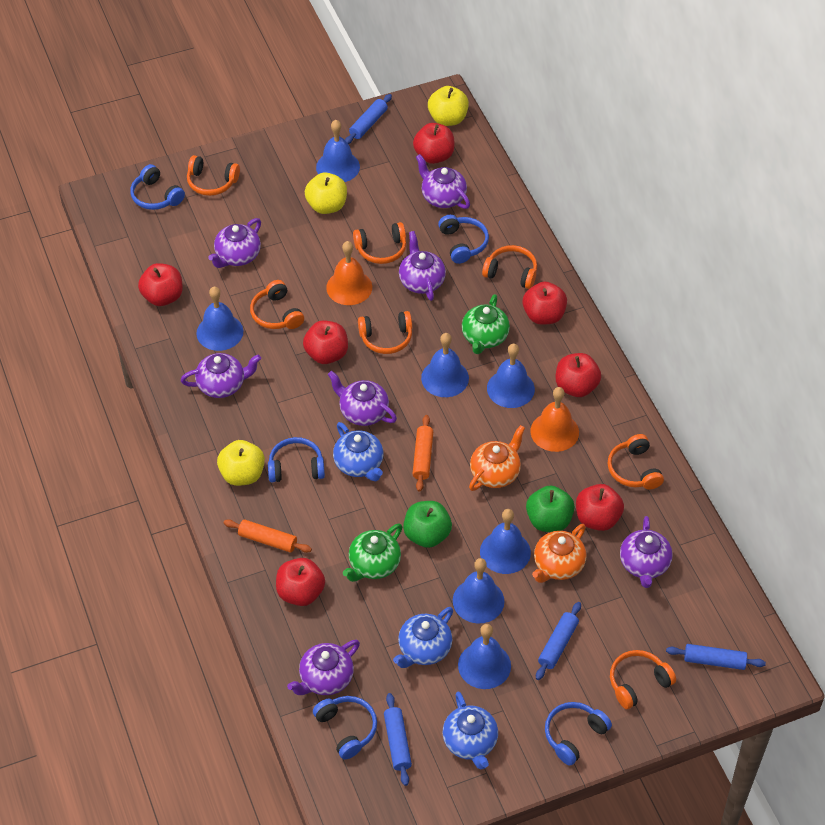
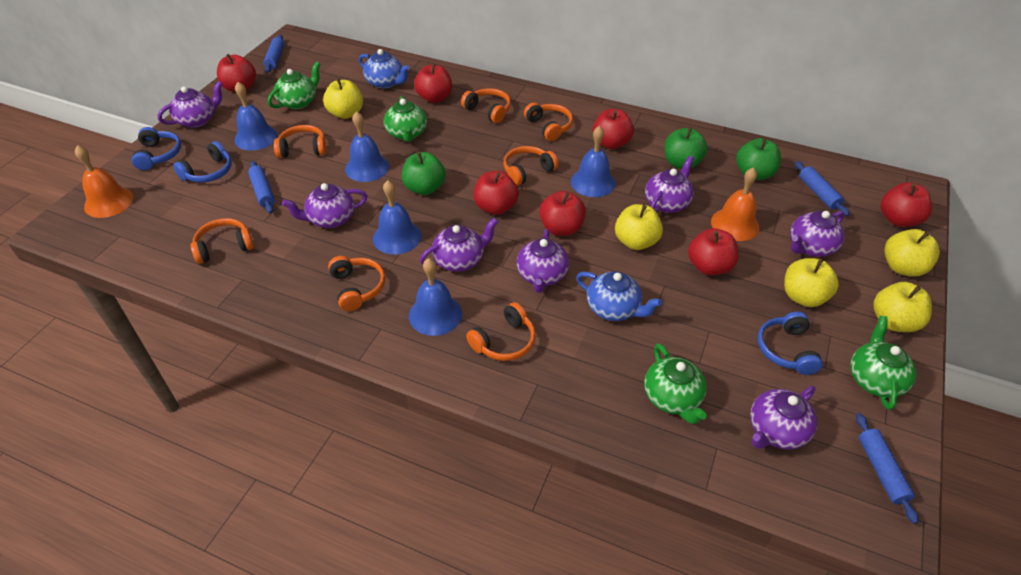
blue bell: 7 -> 5
blue headphones: 5 -> 3
blue teapot: 3 -> 2
green apple: 2 -> 3
green teapot: 2 -> 4
orange rolling pin: 2 -> 0
orange teapot: 2 -> 0
yellow apple: 3 -> 5

